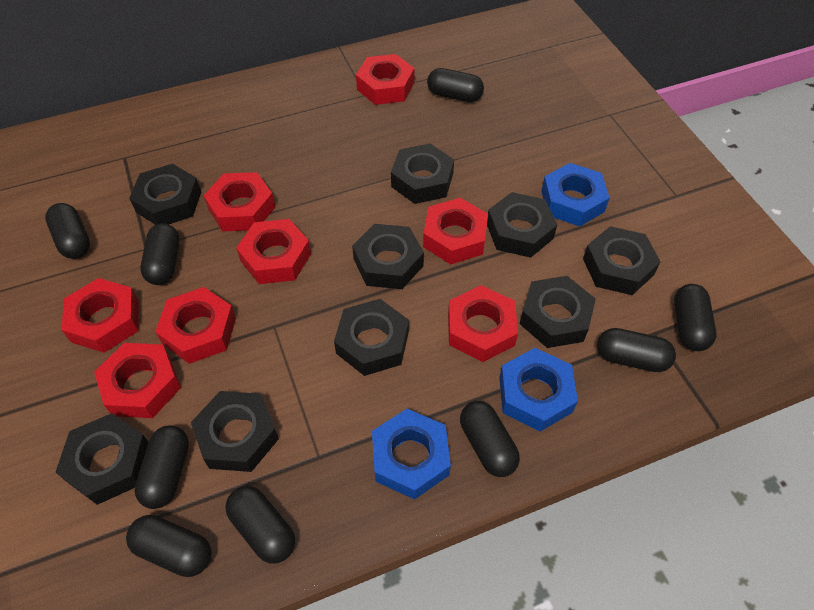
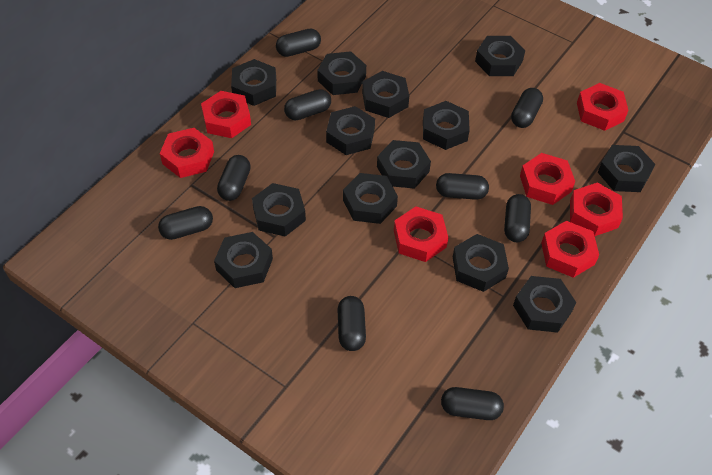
black nut: 9 -> 13
blue nut: 3 -> 0
red nut: 8 -> 7

